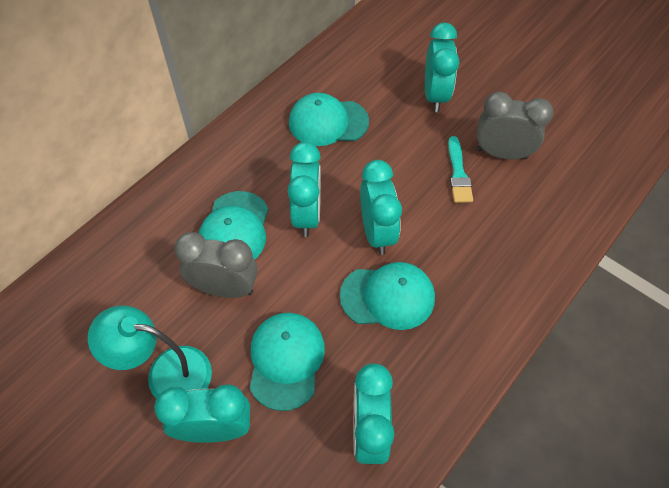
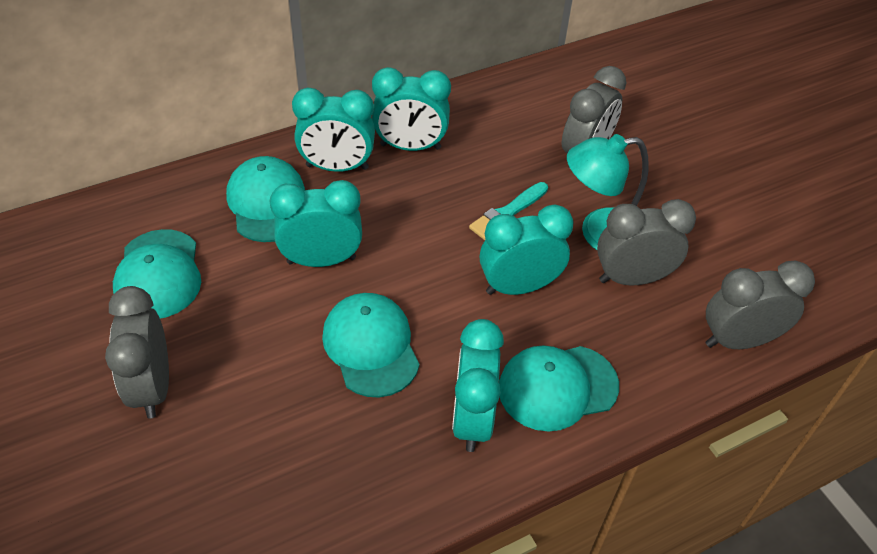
grey clock: 2 -> 4

